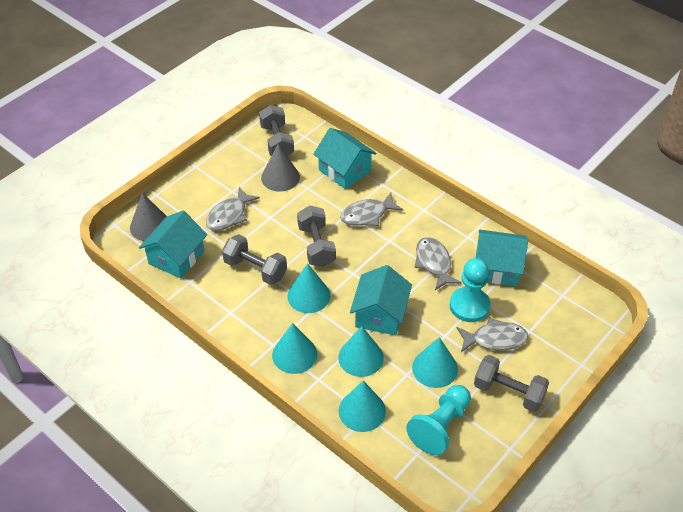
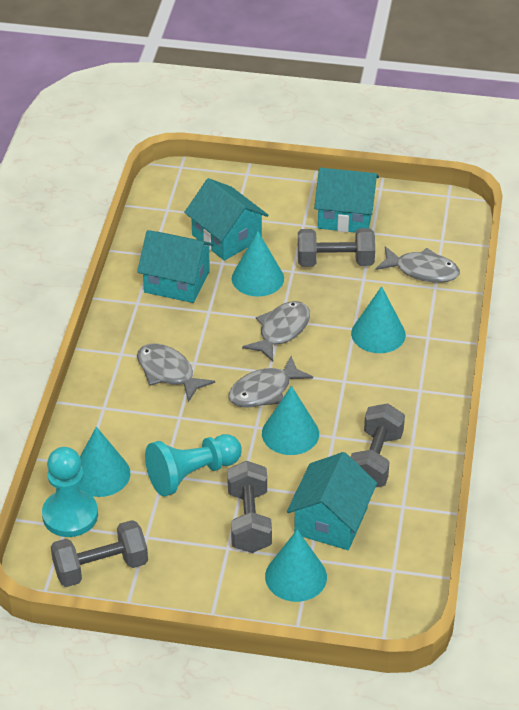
grey cone: 2 -> 0

